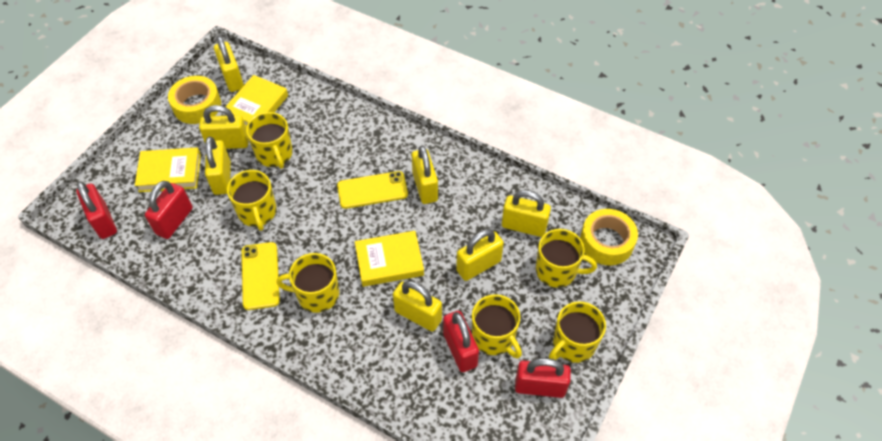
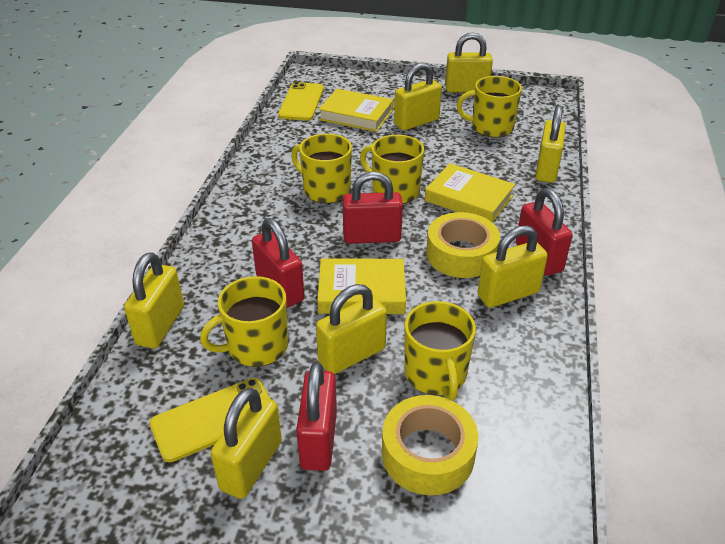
yellow mug: 6 -> 5

